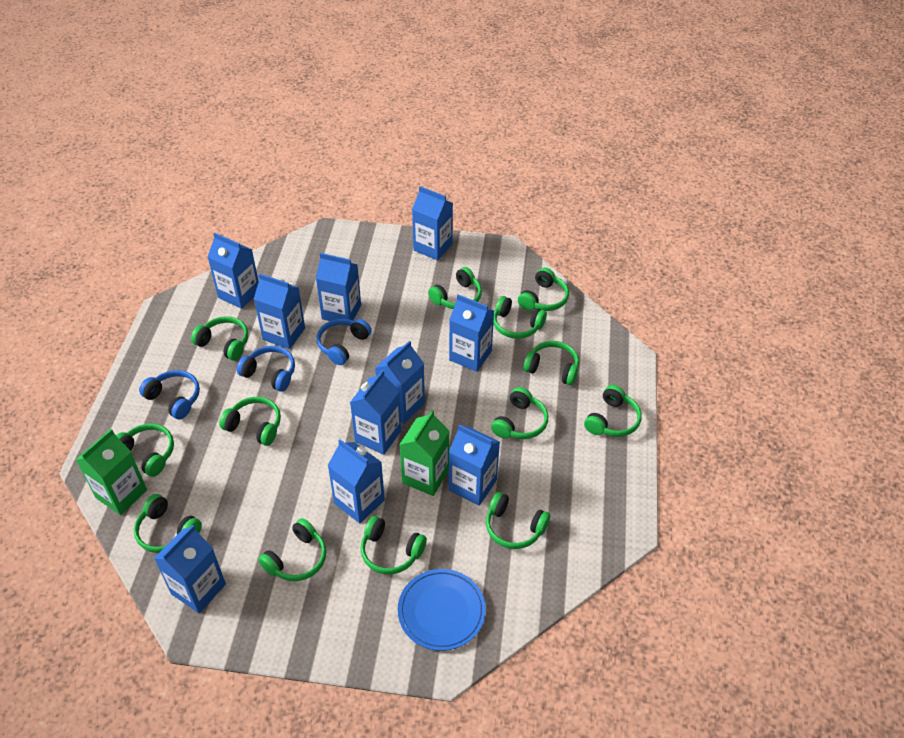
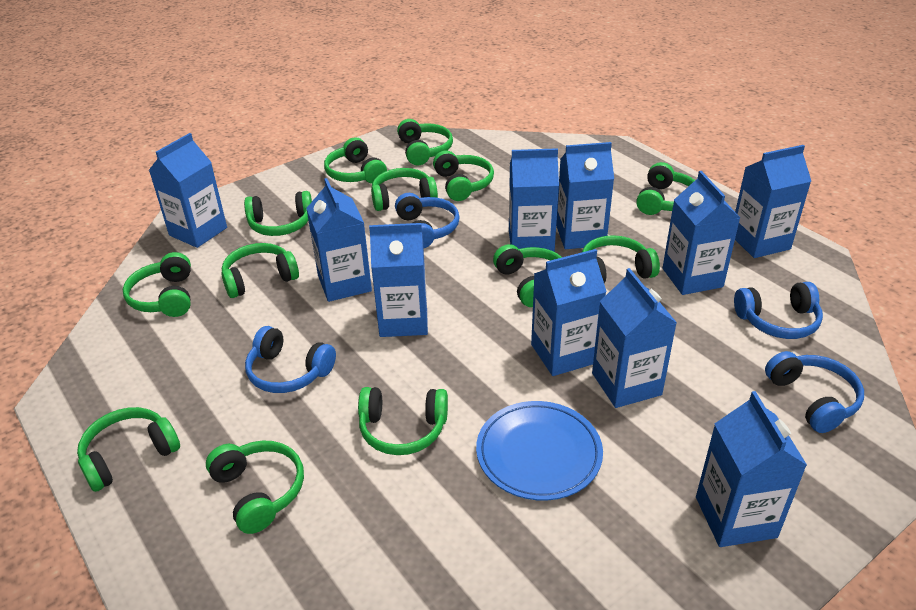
blue headphones: 3 -> 4
green carton: 2 -> 0

